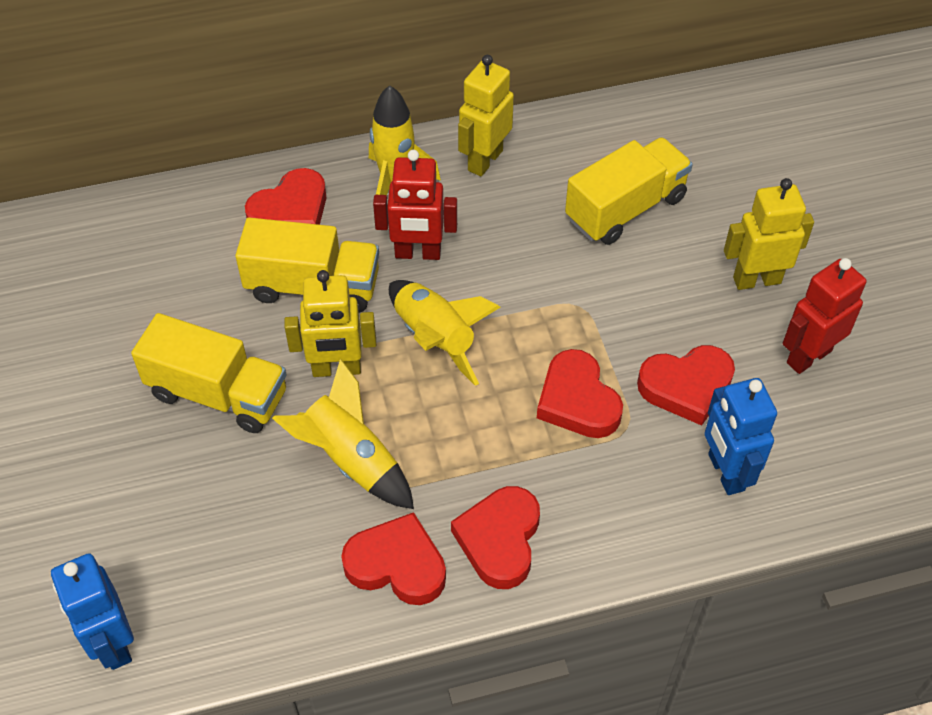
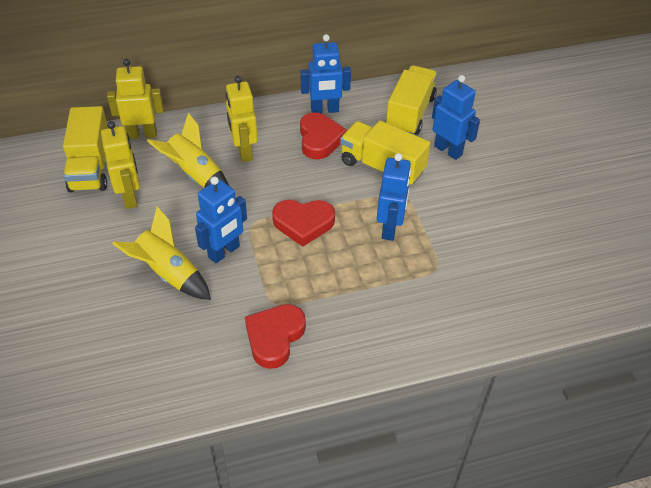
blue robot: 2 -> 4
red heart: 5 -> 3
red robot: 2 -> 0
yellow rocket: 3 -> 2

